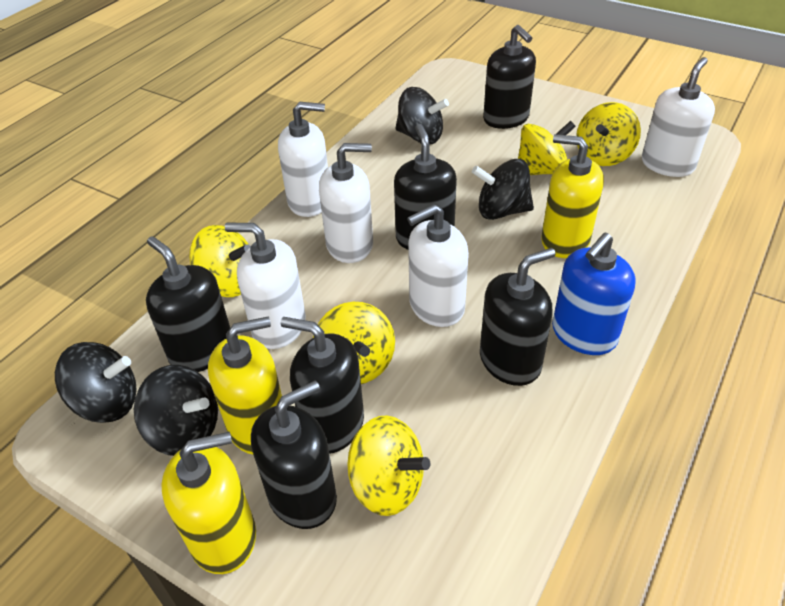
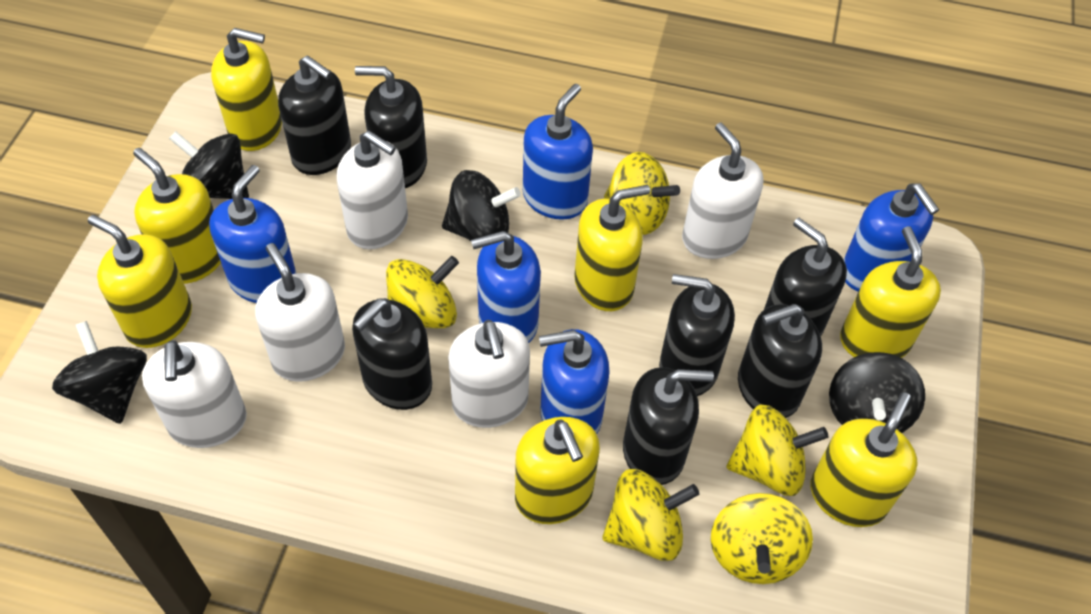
black soap dispenser: 6 -> 7
blue soap dispenser: 1 -> 5
yellow soap dispenser: 3 -> 7

